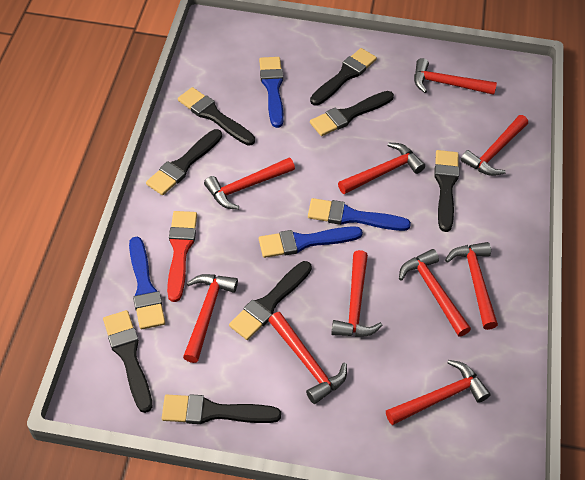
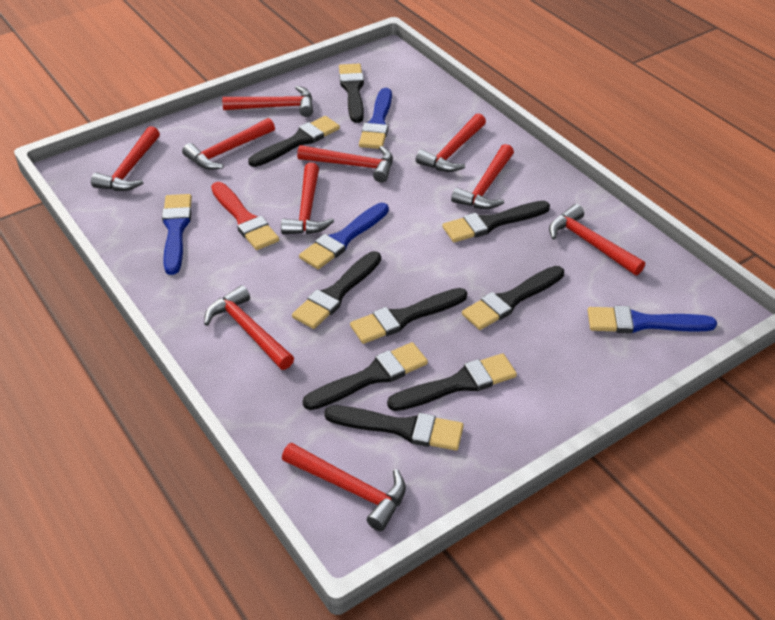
black brush: 8 -> 9

